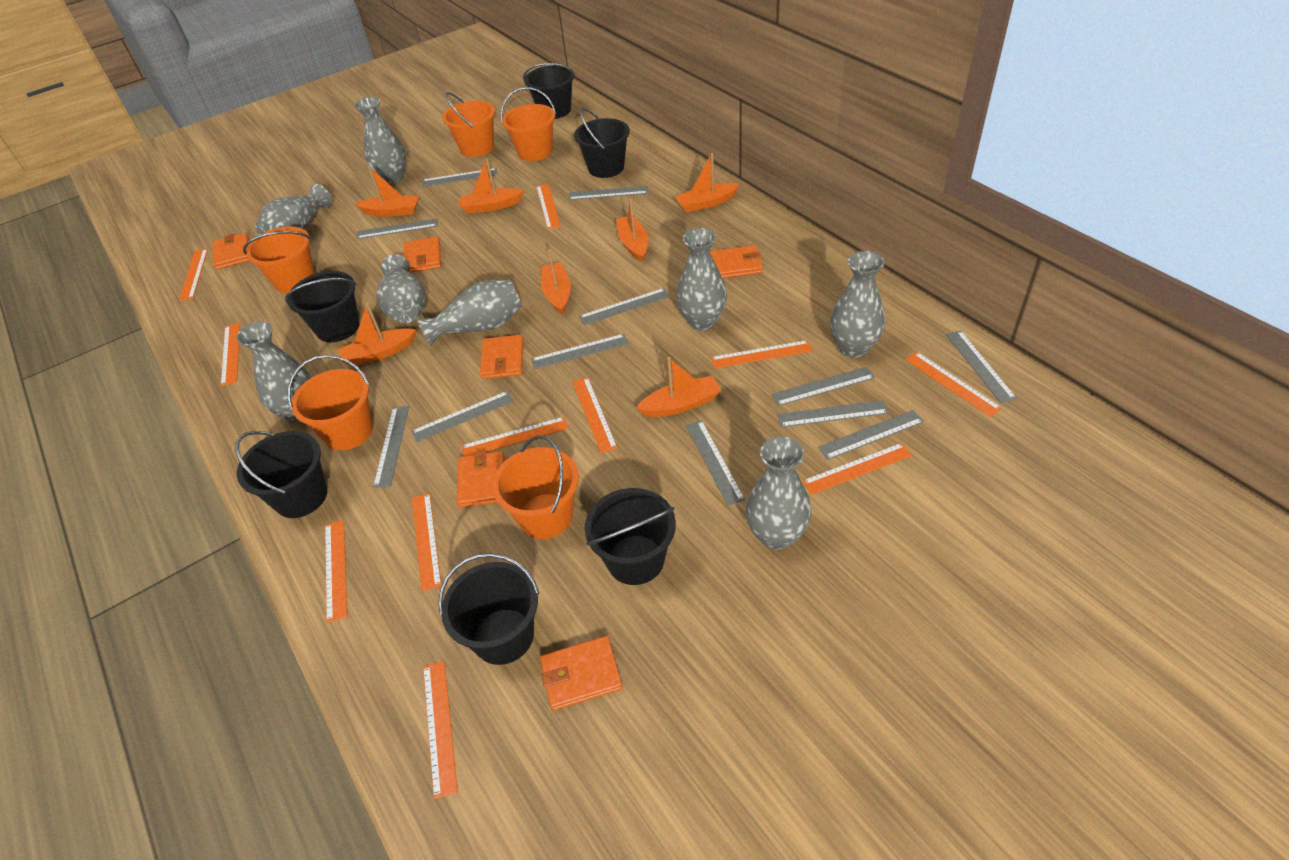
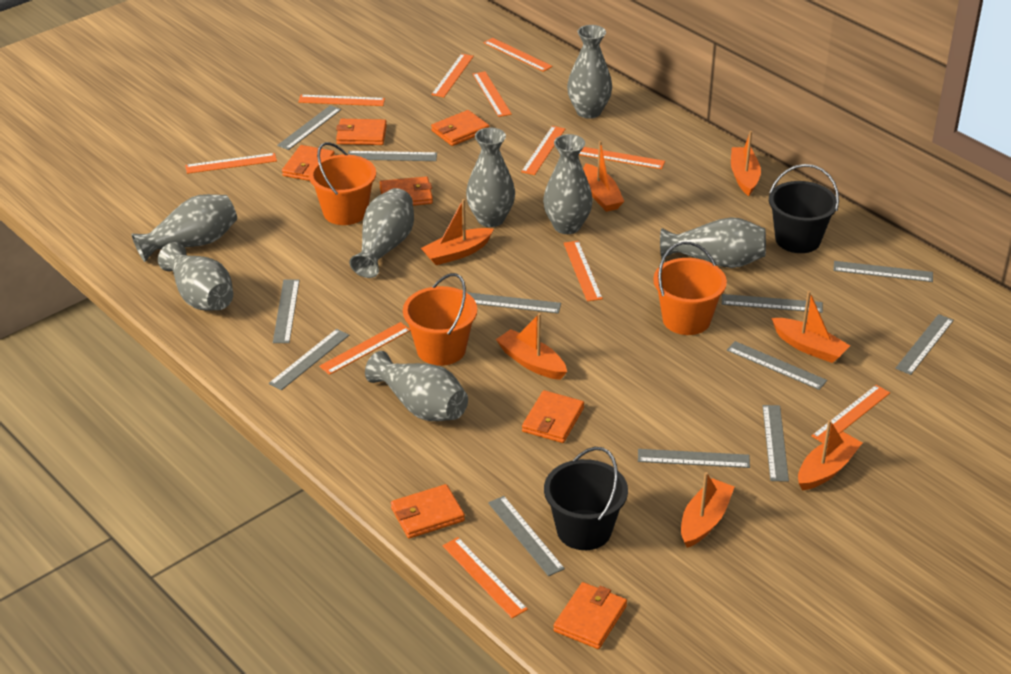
black bucket: 6 -> 2
orange bucket: 5 -> 3
orange wallet: 6 -> 7

